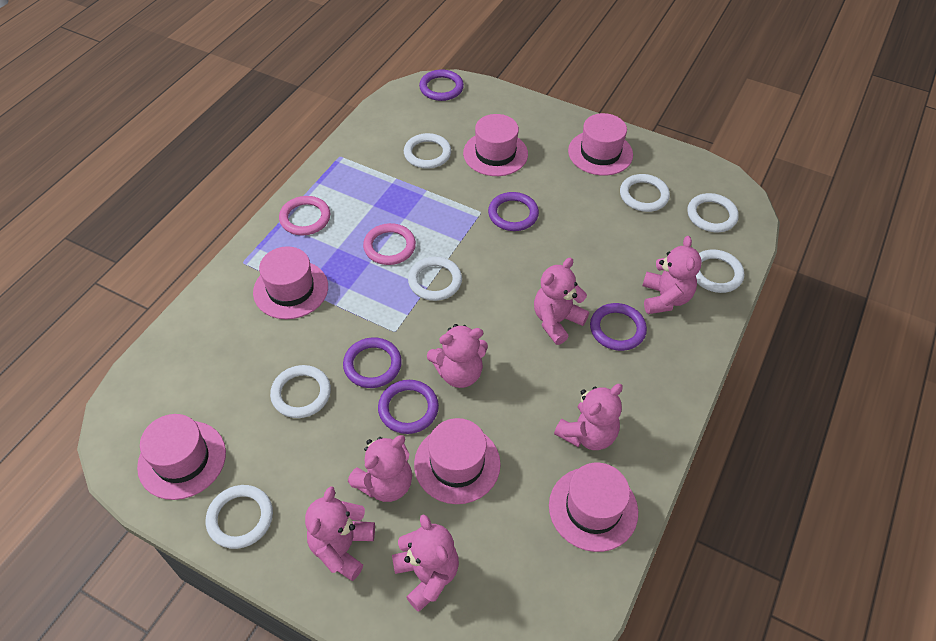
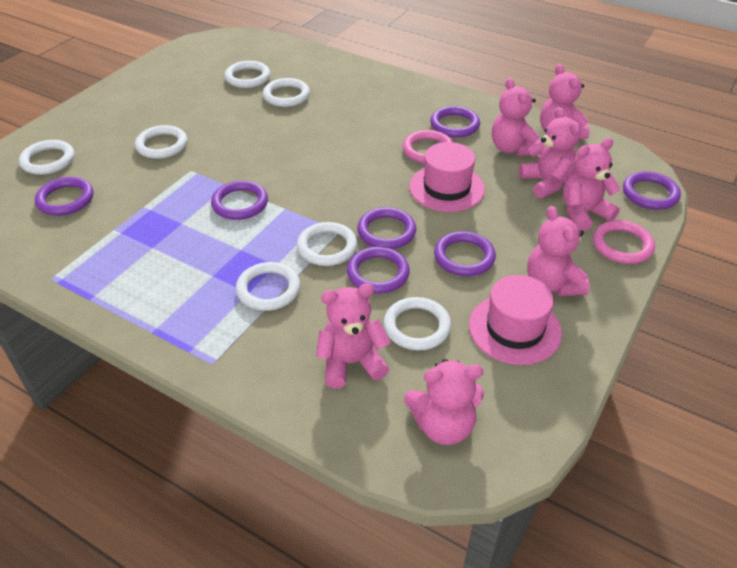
pink hat: 6 -> 2
purple ring: 5 -> 7

